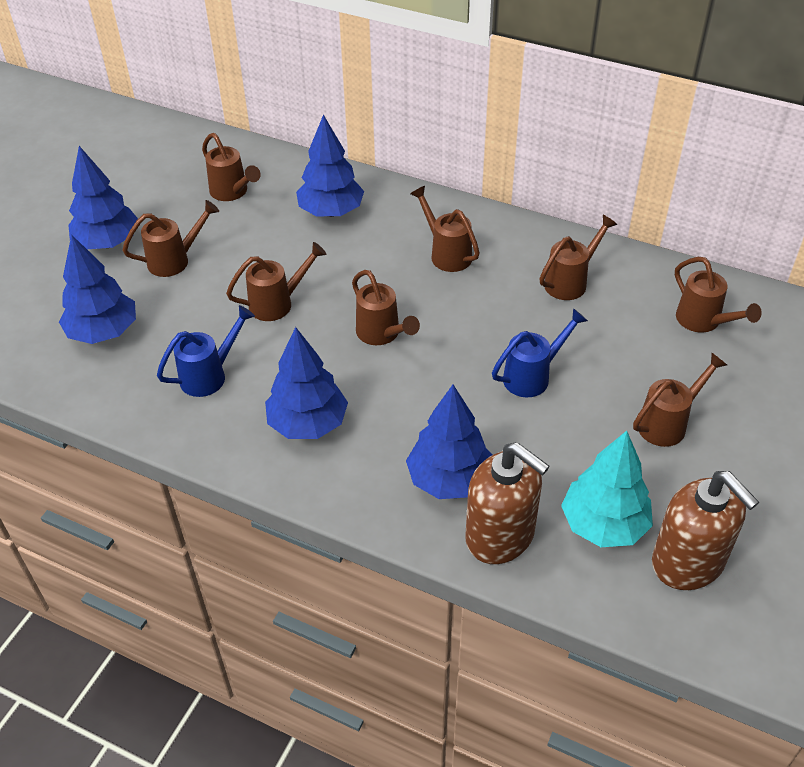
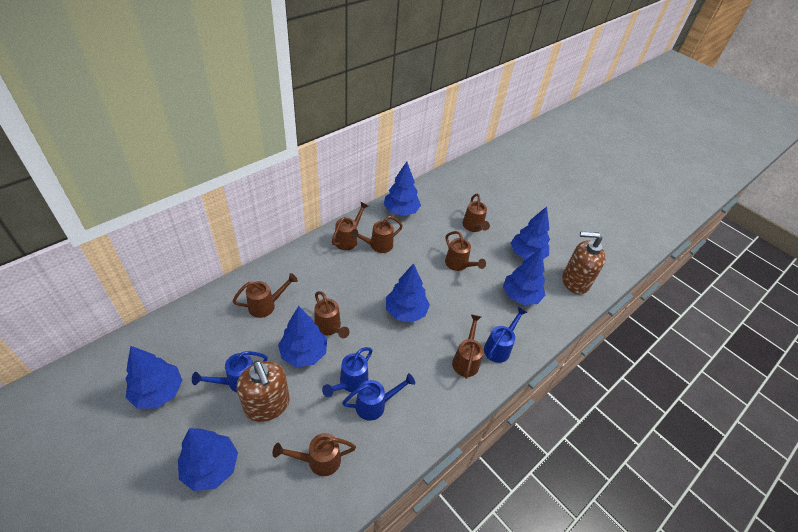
blue tree: 5 -> 7
blue watering can: 2 -> 4
turquoise tree: 1 -> 0

